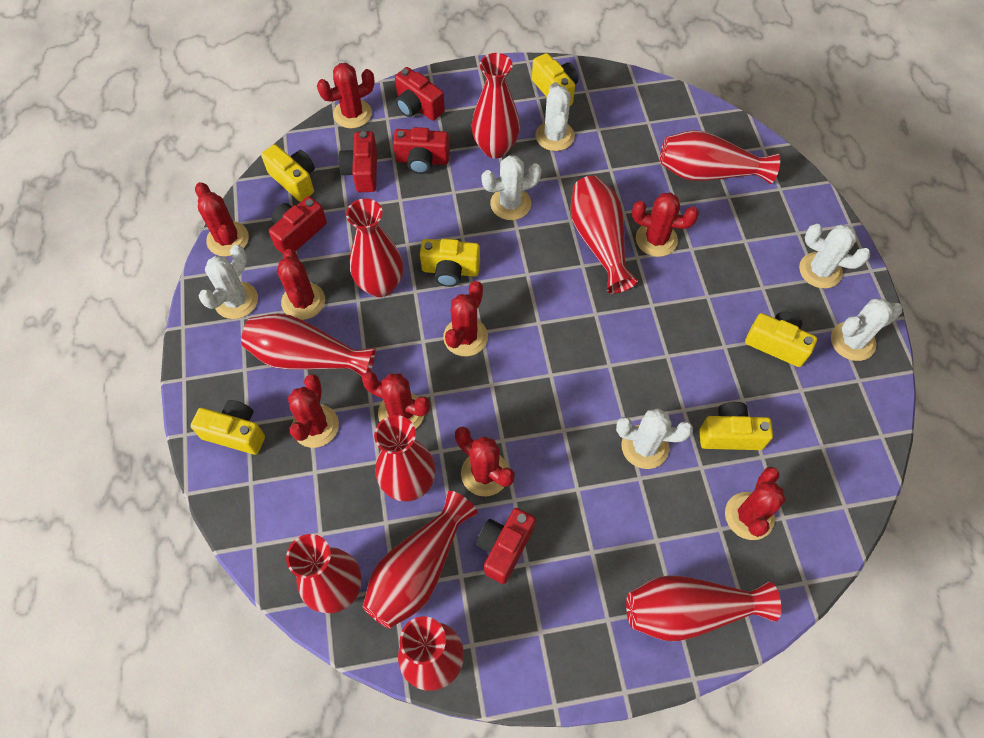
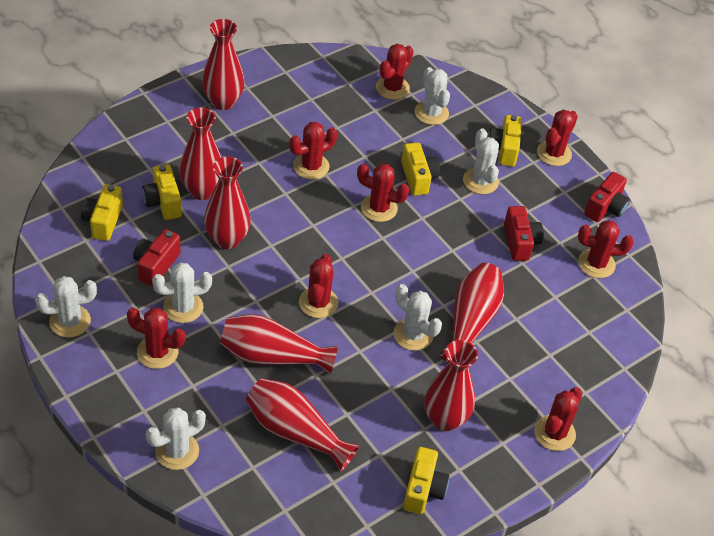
red cactus: 9 -> 8
red camera: 5 -> 3
red vase: 10 -> 7
yellow camera: 6 -> 5

